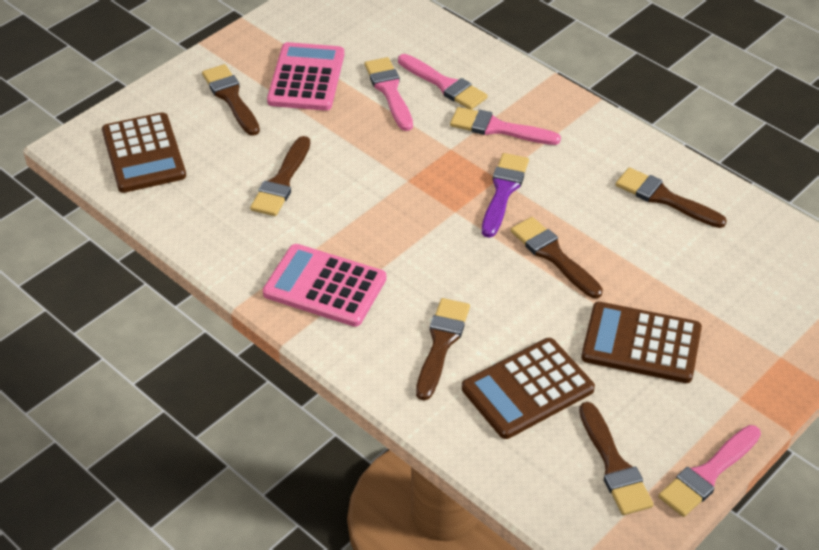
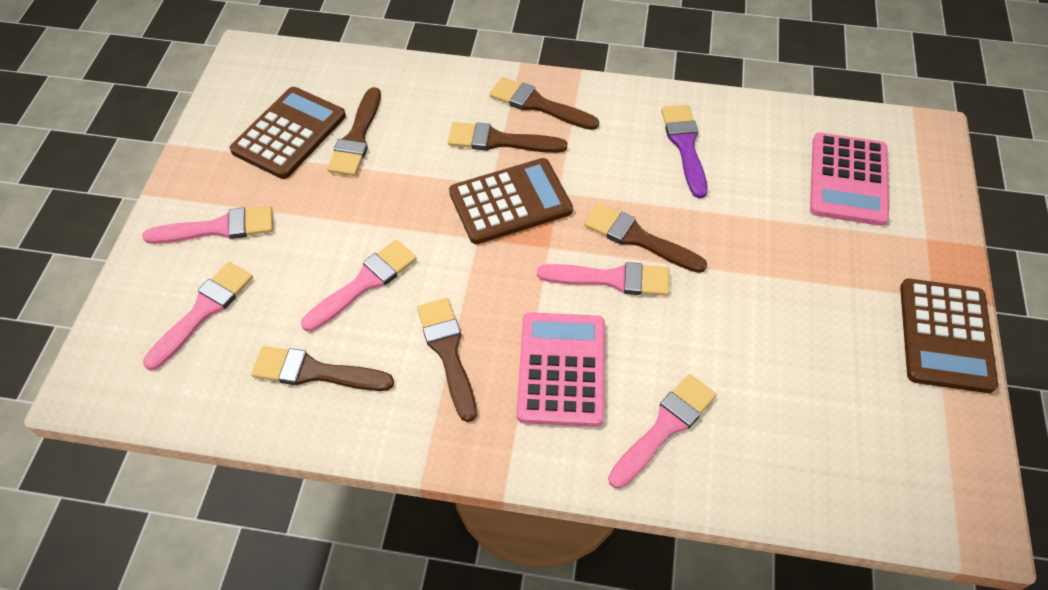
pink brush: 4 -> 5

